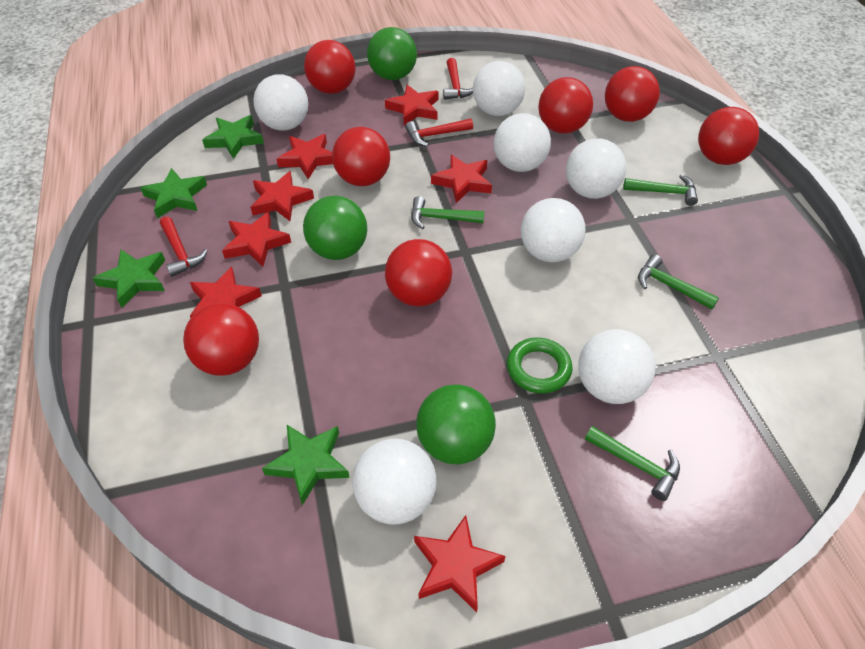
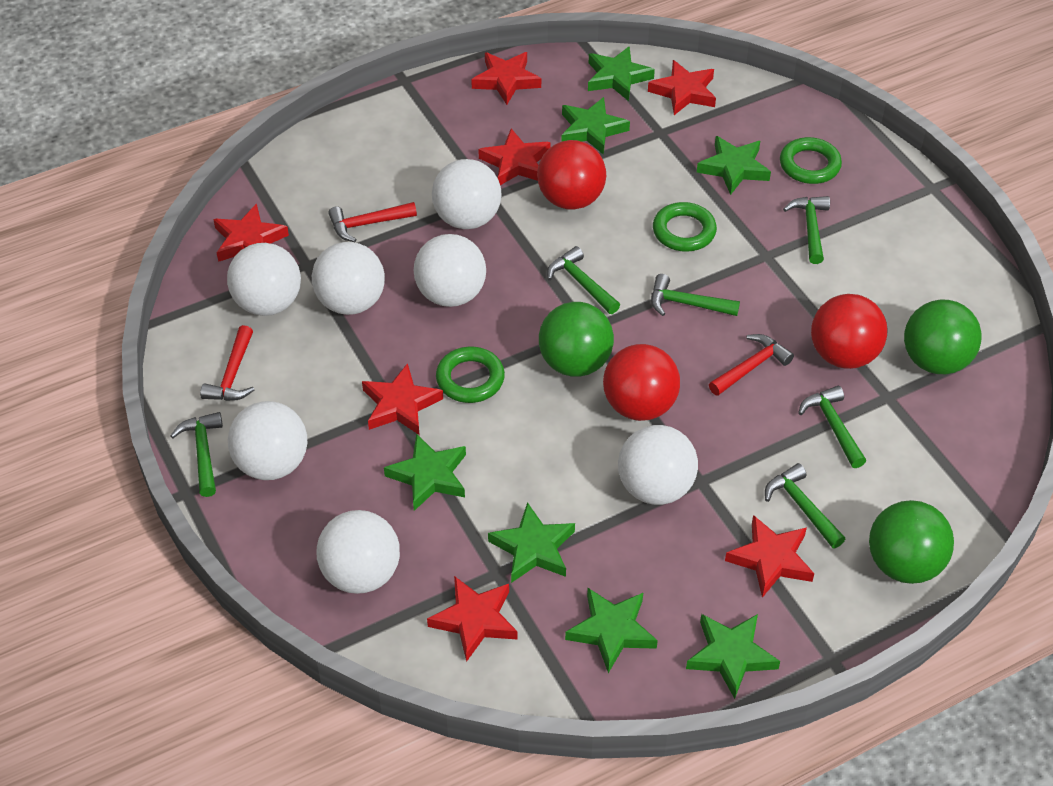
green hammer: 4 -> 6
green ring: 1 -> 3
green star: 4 -> 7
red ball: 7 -> 3

